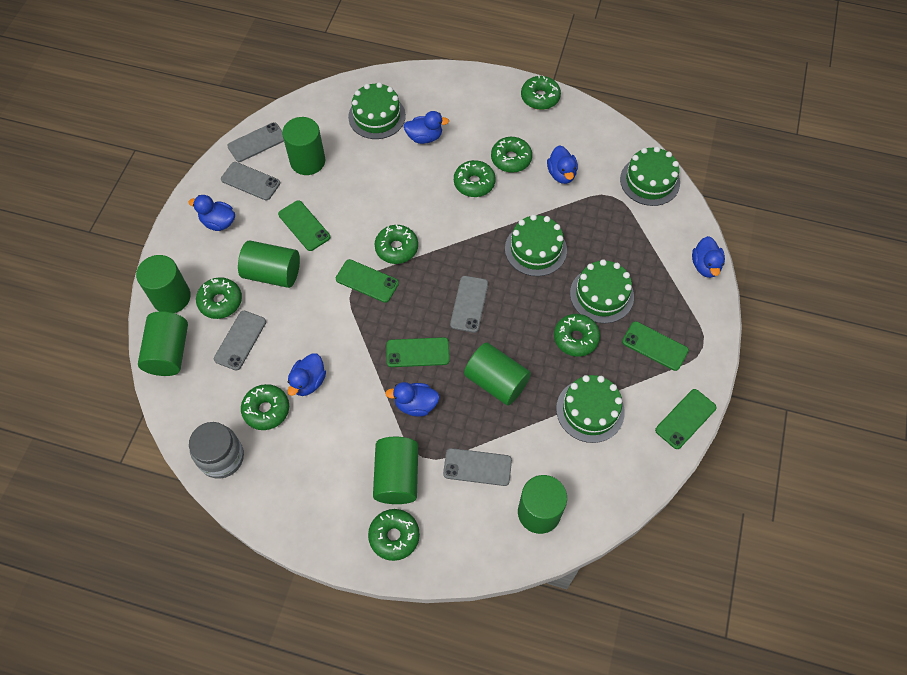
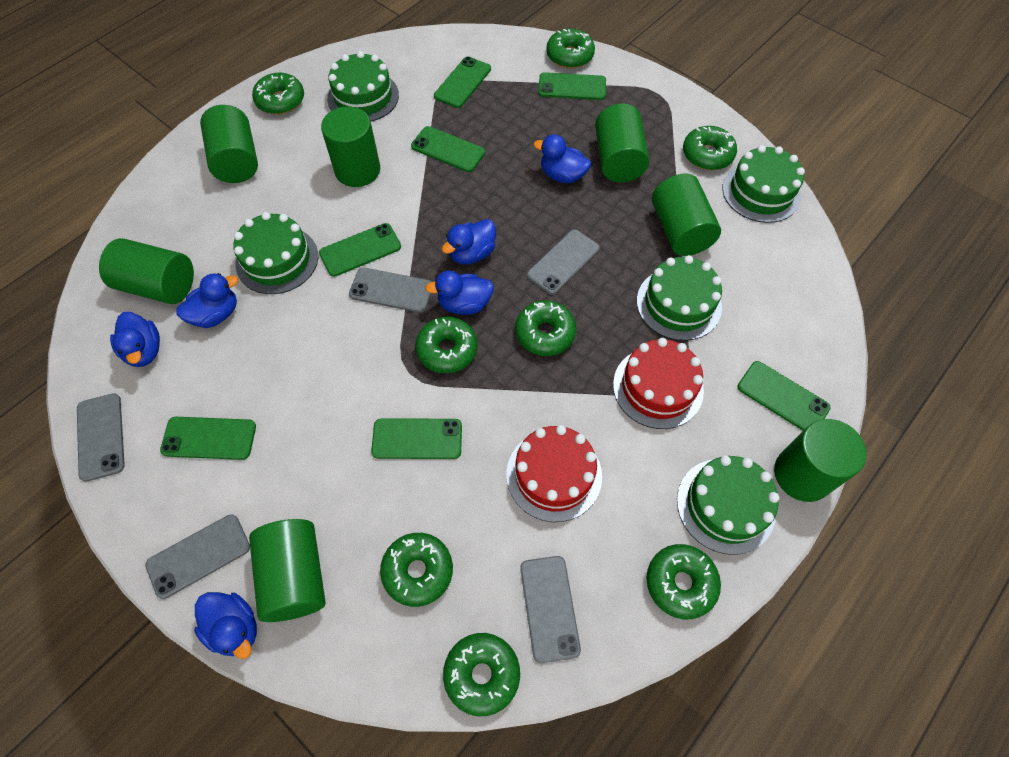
green phone: 5 -> 7
grey jar: 1 -> 0
red cake: 0 -> 2

